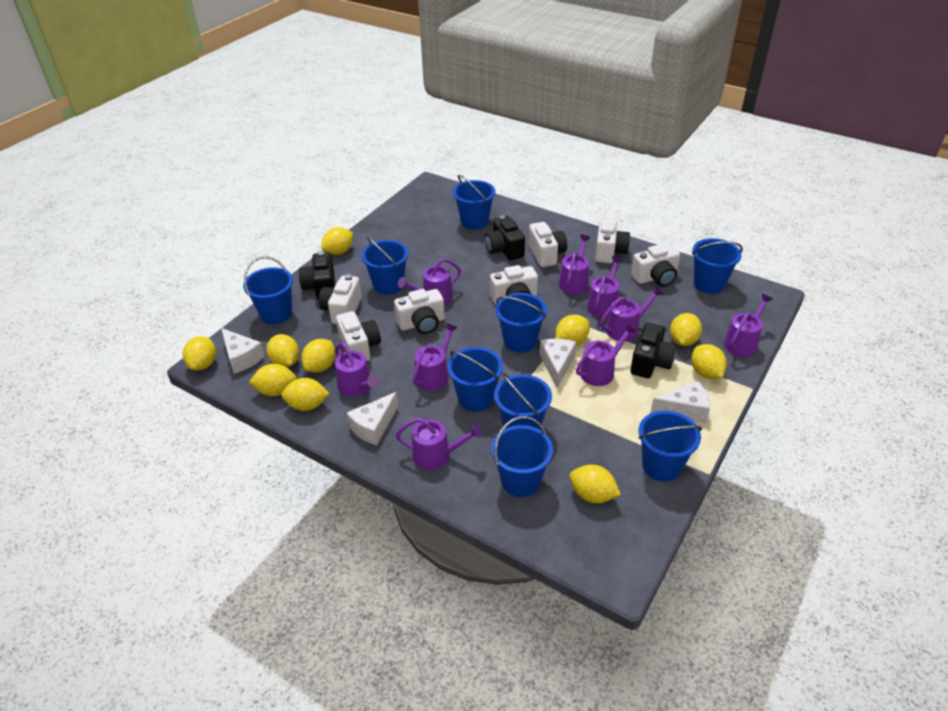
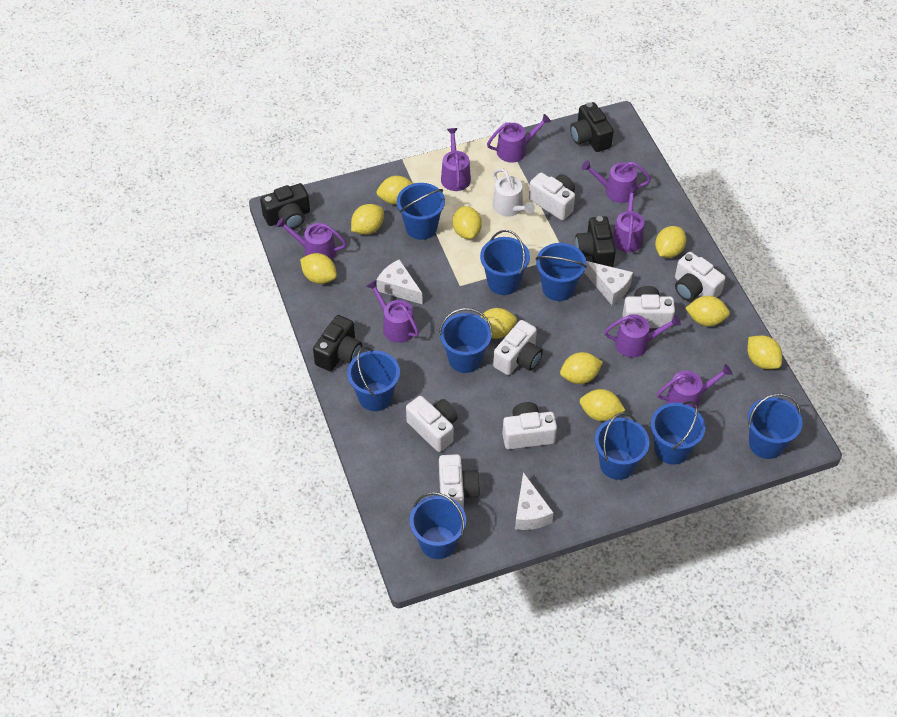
black camera: 3 -> 4
purple watering can: 9 -> 8
white cheese: 4 -> 3
white watering can: 0 -> 1

